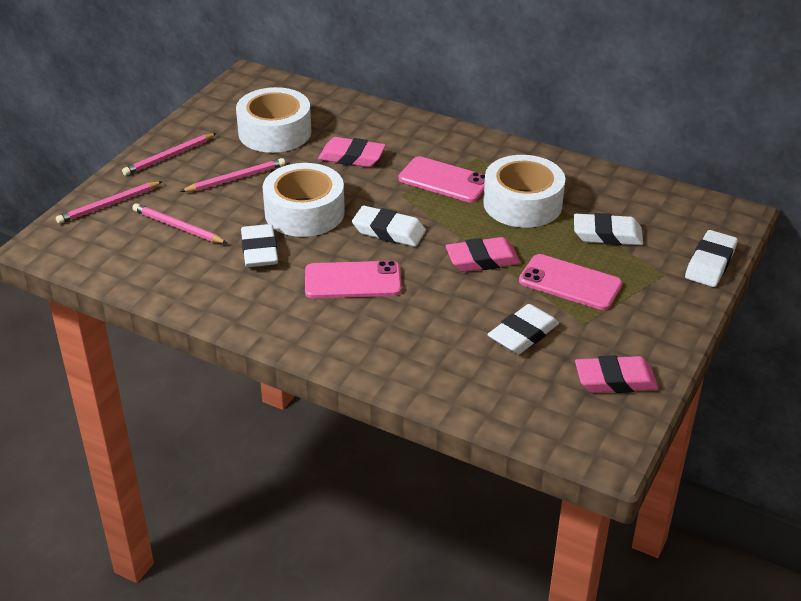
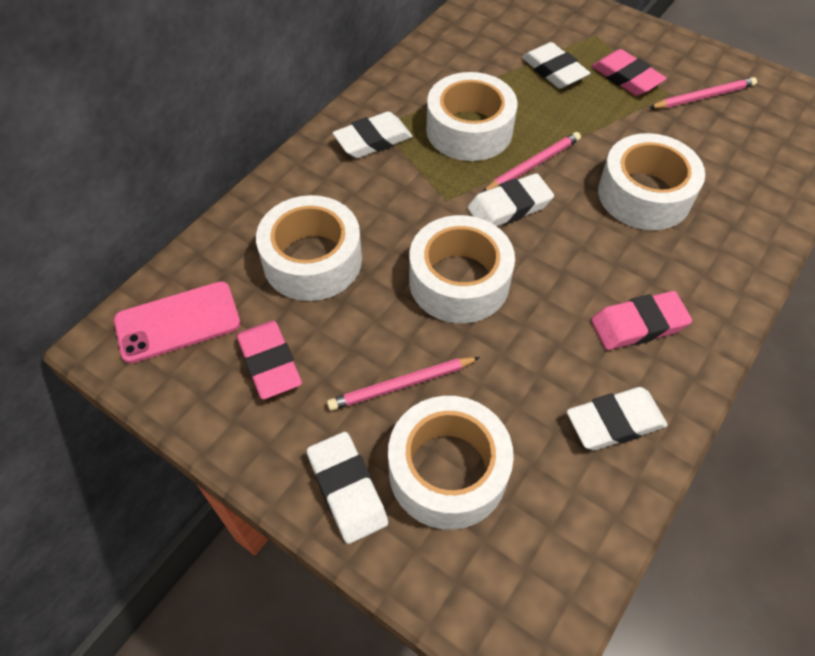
pink pencil: 4 -> 3
pink phone: 3 -> 1
white tape: 3 -> 5

